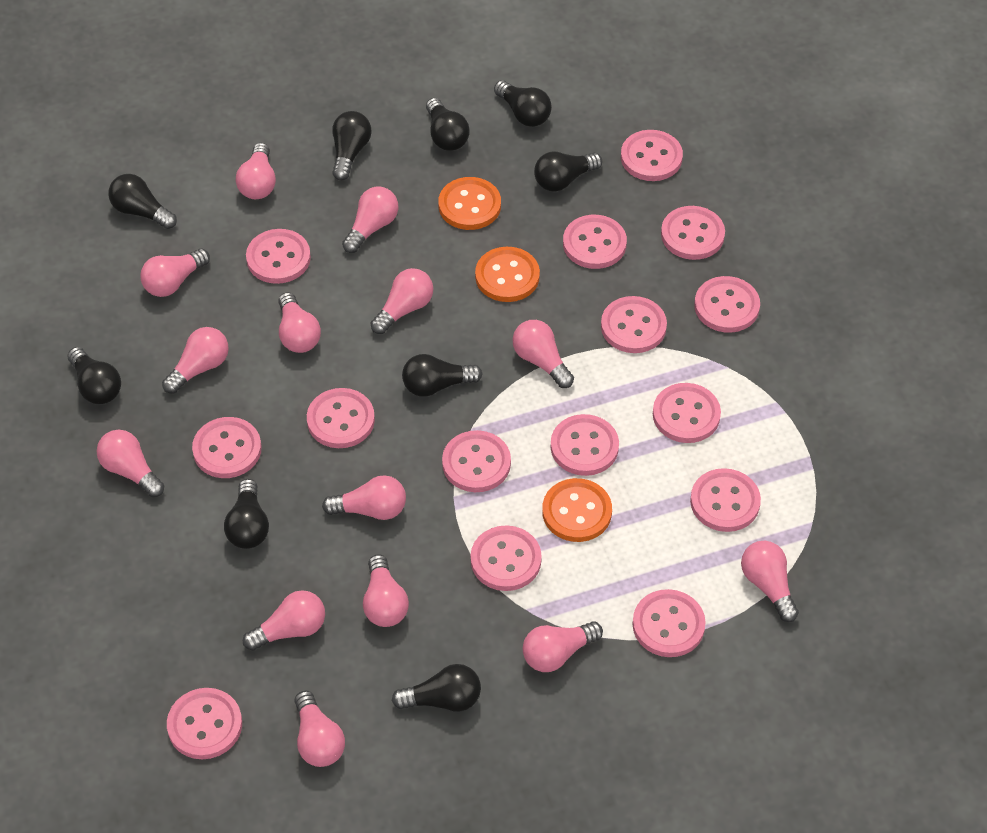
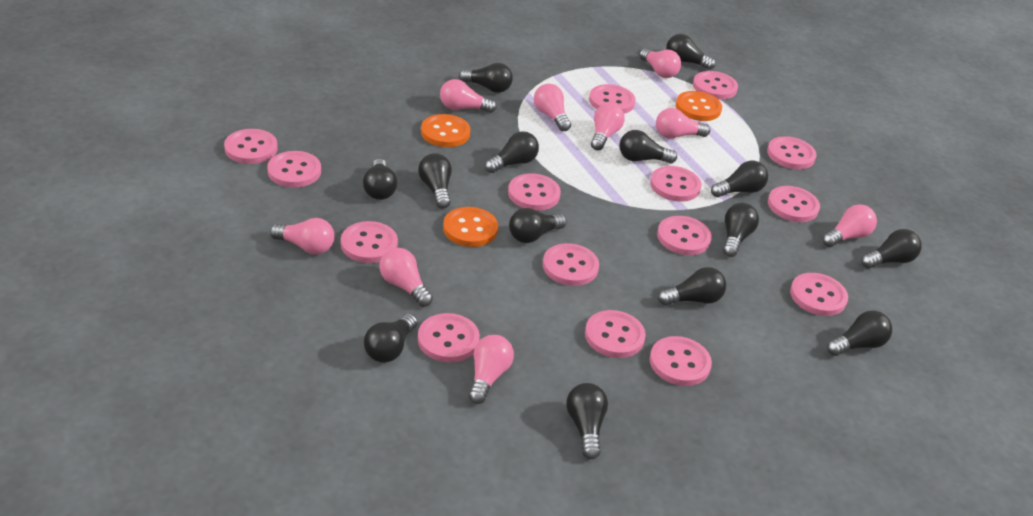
black light bulb: 9 -> 14
pink light bulb: 14 -> 9

